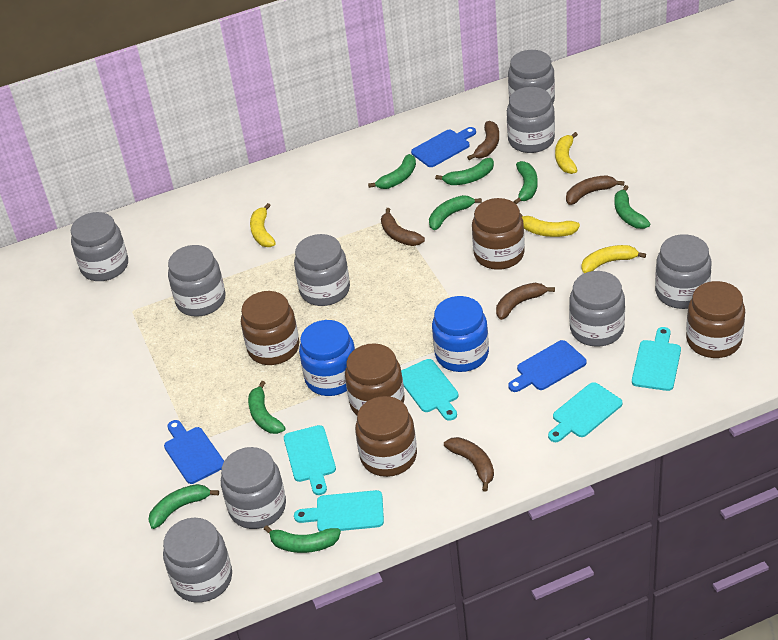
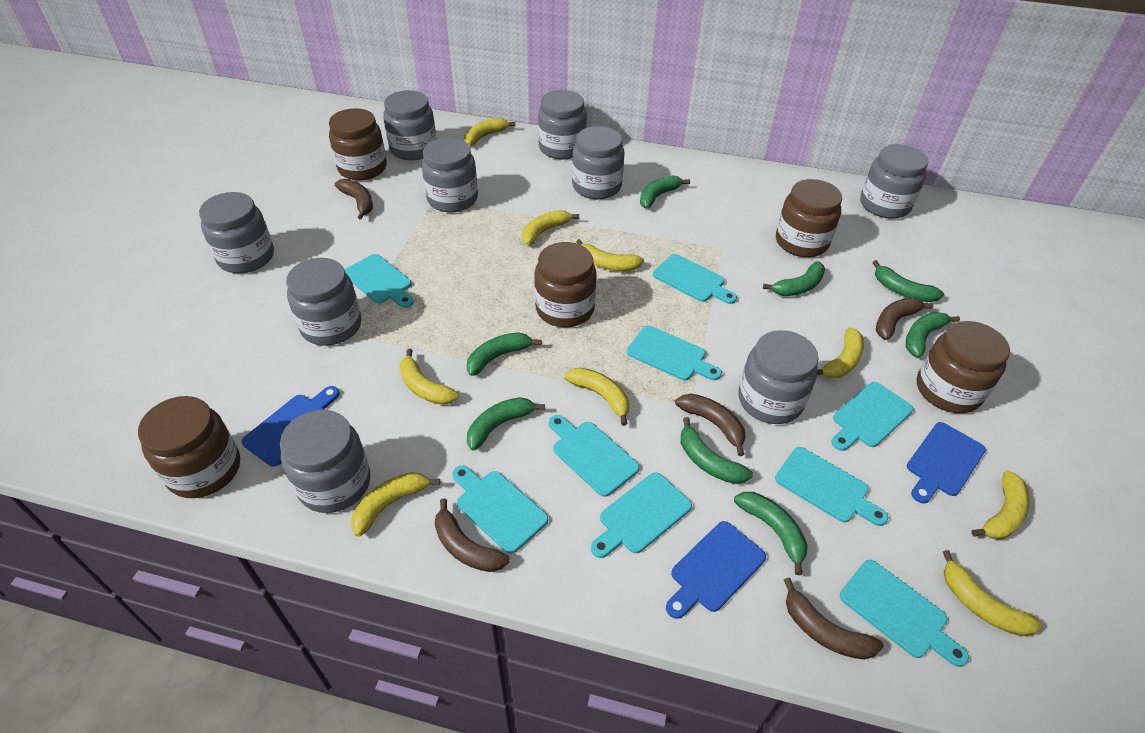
blue jar: 2 -> 0
turquoise cutting board: 5 -> 9
yellow banana: 4 -> 9

